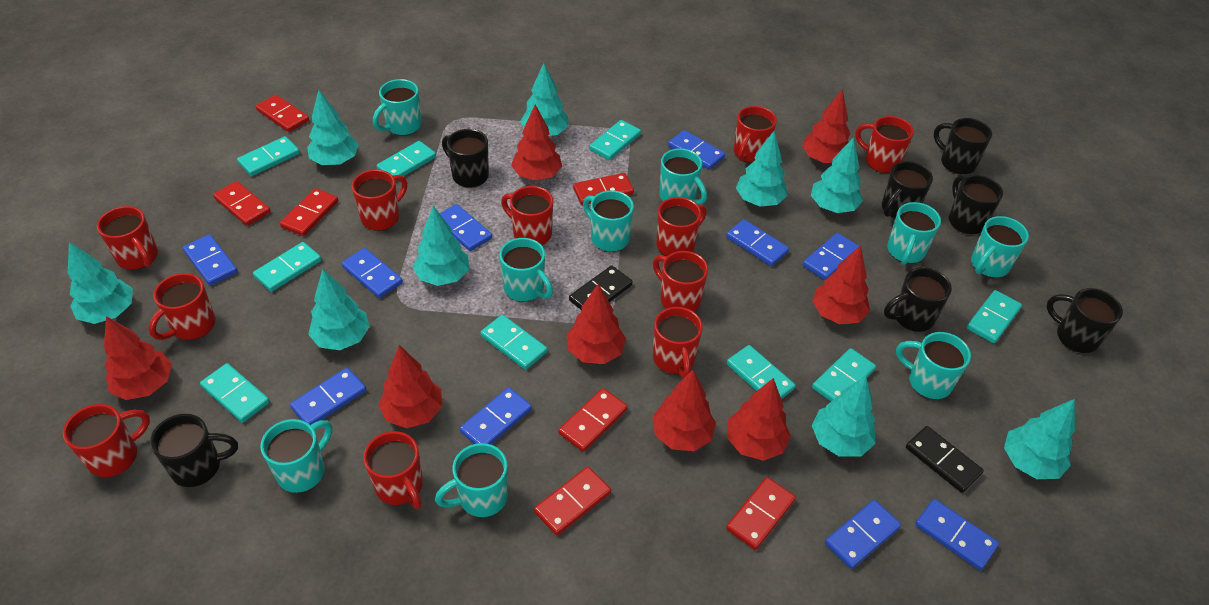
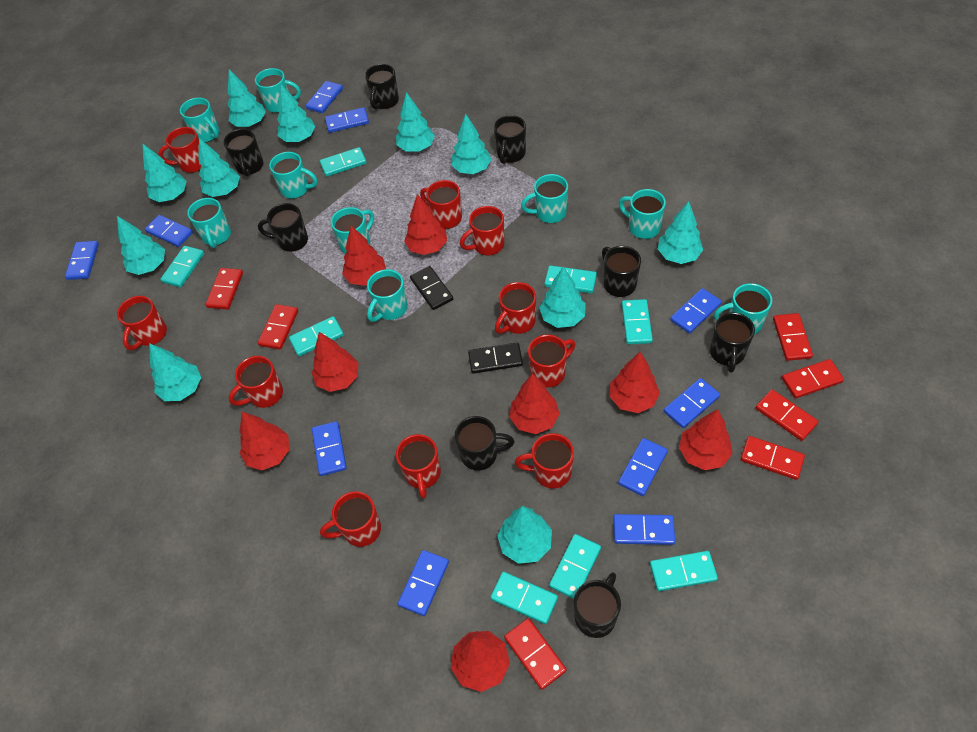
black mug: 7 -> 8
red mug: 11 -> 10
turquoise domino: 9 -> 8
turquoise tree: 9 -> 11

